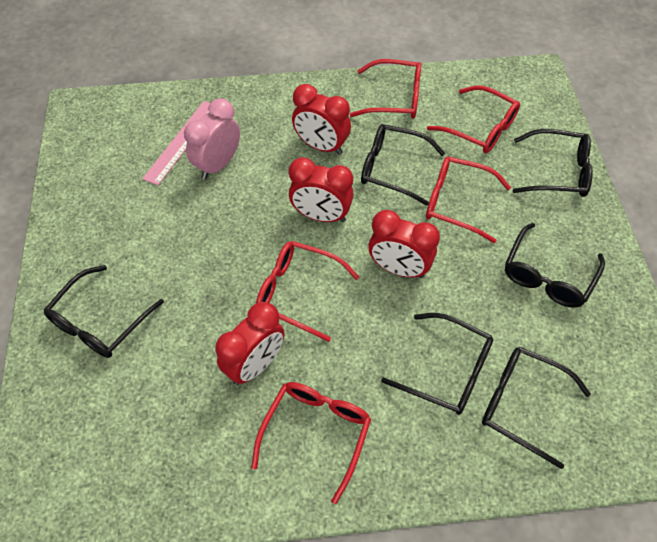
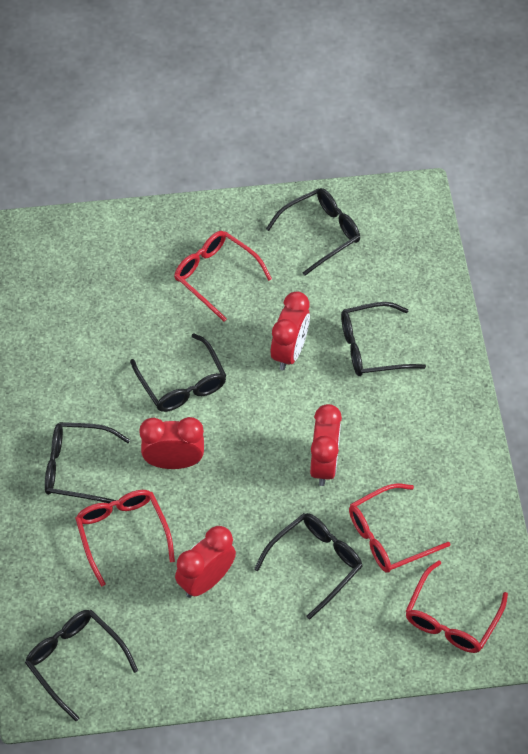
pink clock: 1 -> 0
pink ruler: 1 -> 0
red glasses: 5 -> 4

